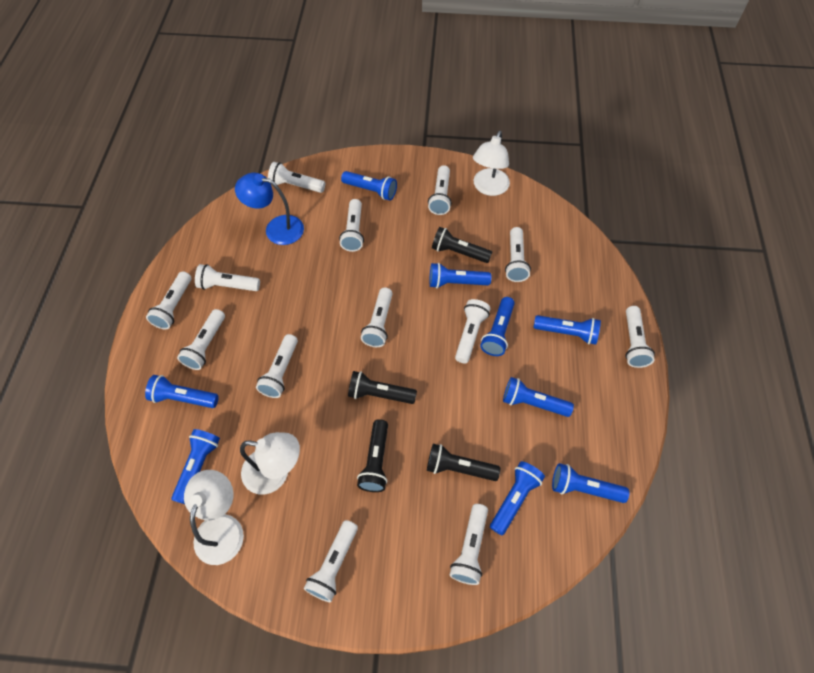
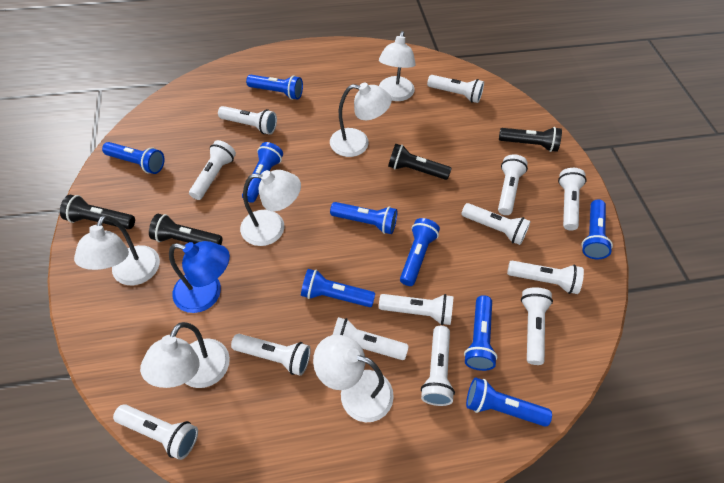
white lamp: 3 -> 6

